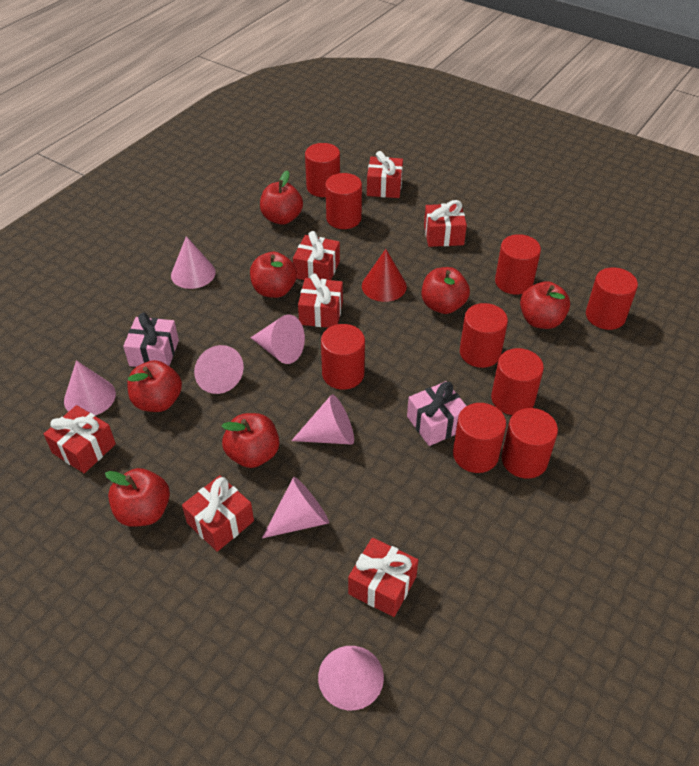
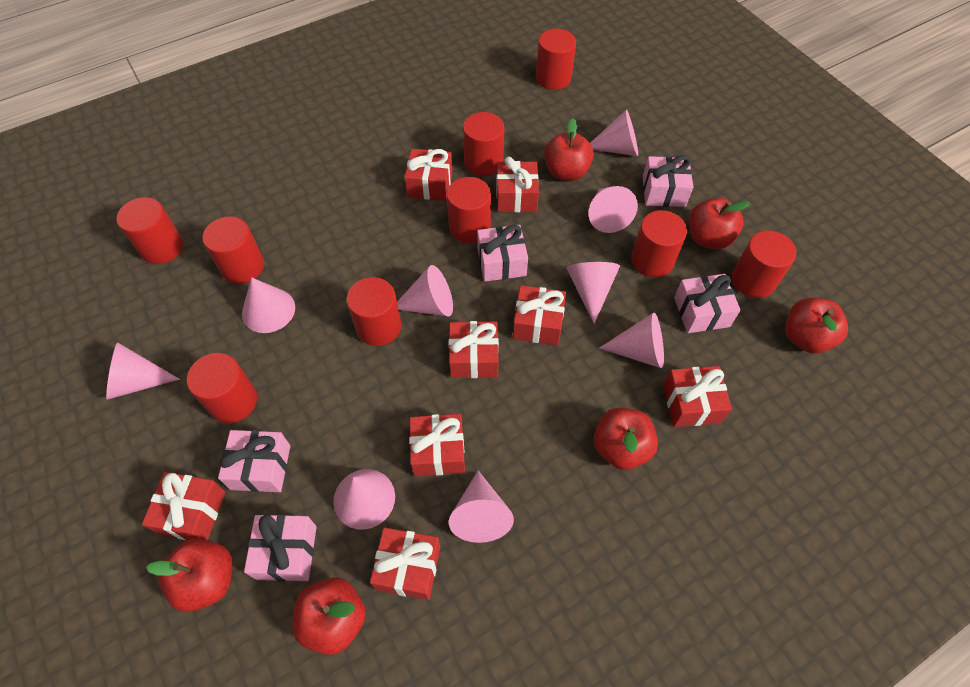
pink cone: 7 -> 9
pink gift: 2 -> 5
red apple: 7 -> 6
red cone: 1 -> 0
red gift: 7 -> 8

